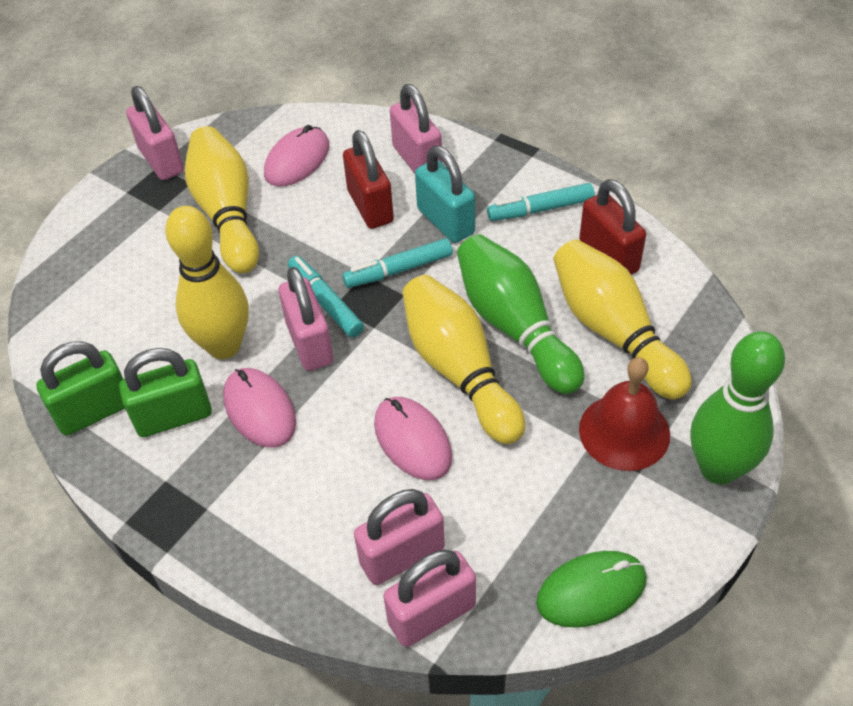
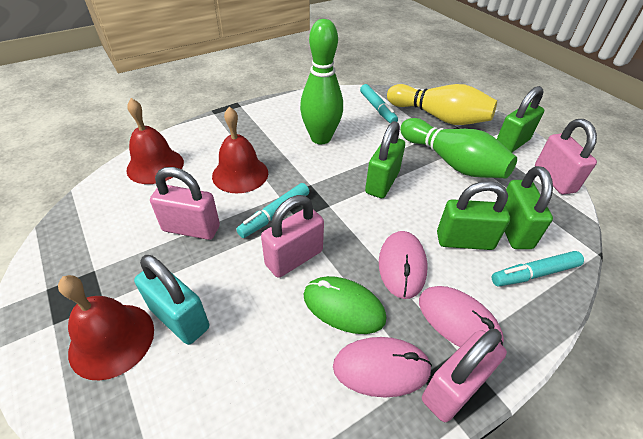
green padlock: 2 -> 4
pink padlock: 5 -> 4
red bell: 1 -> 3
red padlock: 2 -> 0
yellow bowling pin: 4 -> 1

